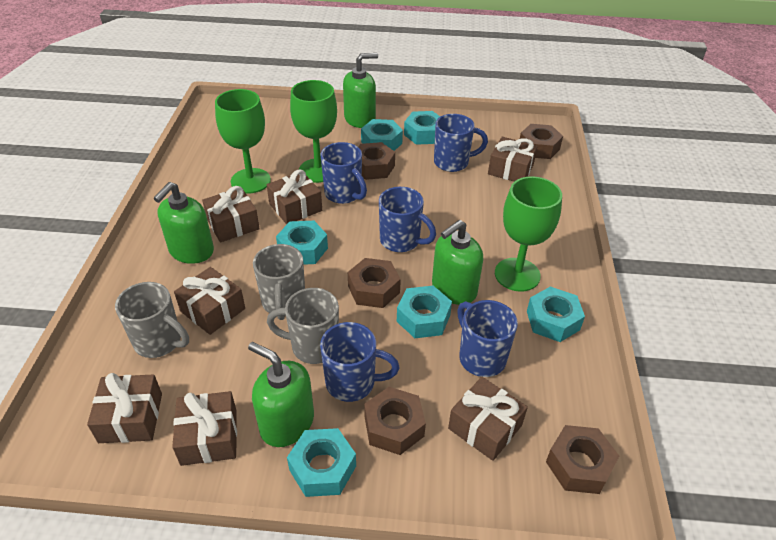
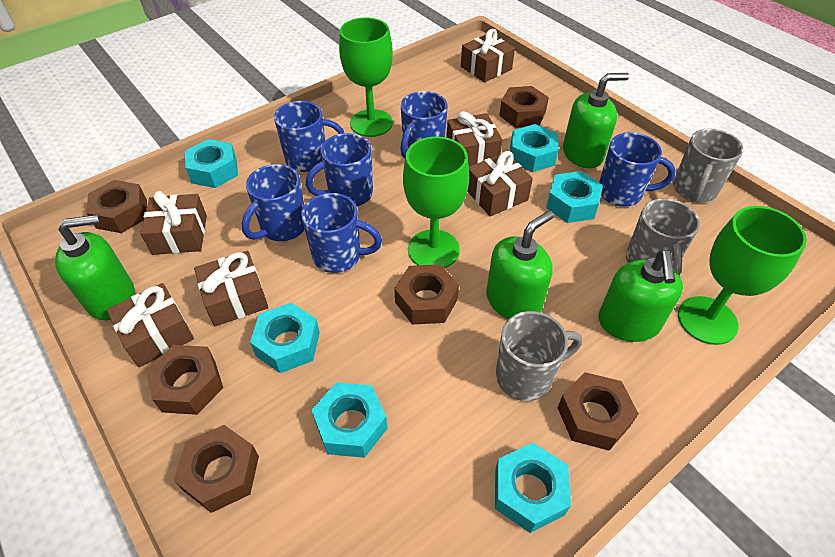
blue mug: 5 -> 6
brown gift: 7 -> 6
brown nut: 5 -> 6

